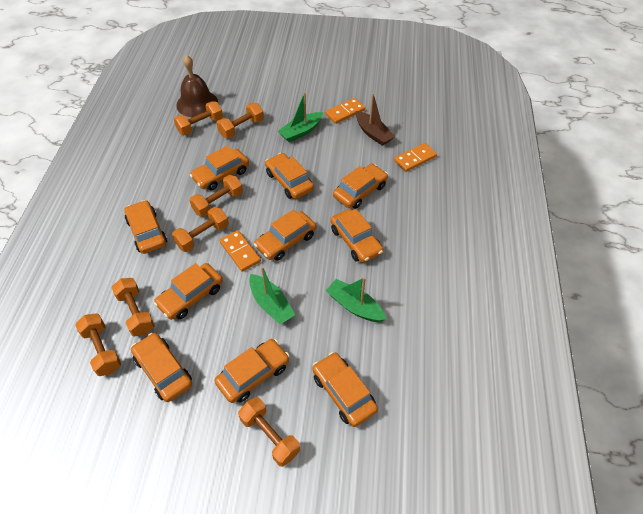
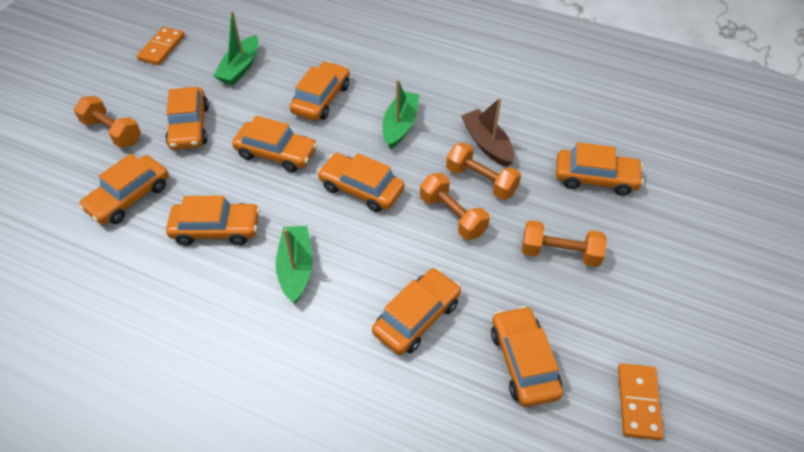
brown bell: 1 -> 0
orange car: 10 -> 9
orange domino: 3 -> 2
orange dumbbell: 7 -> 4

